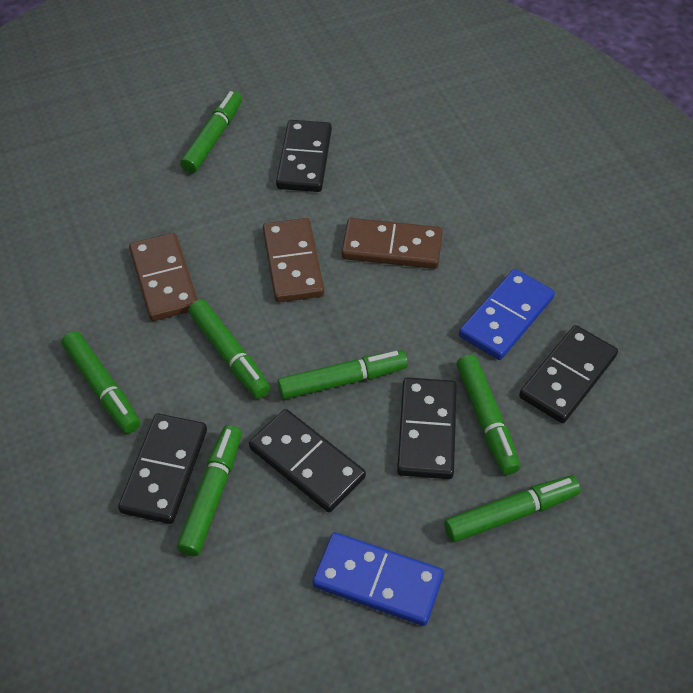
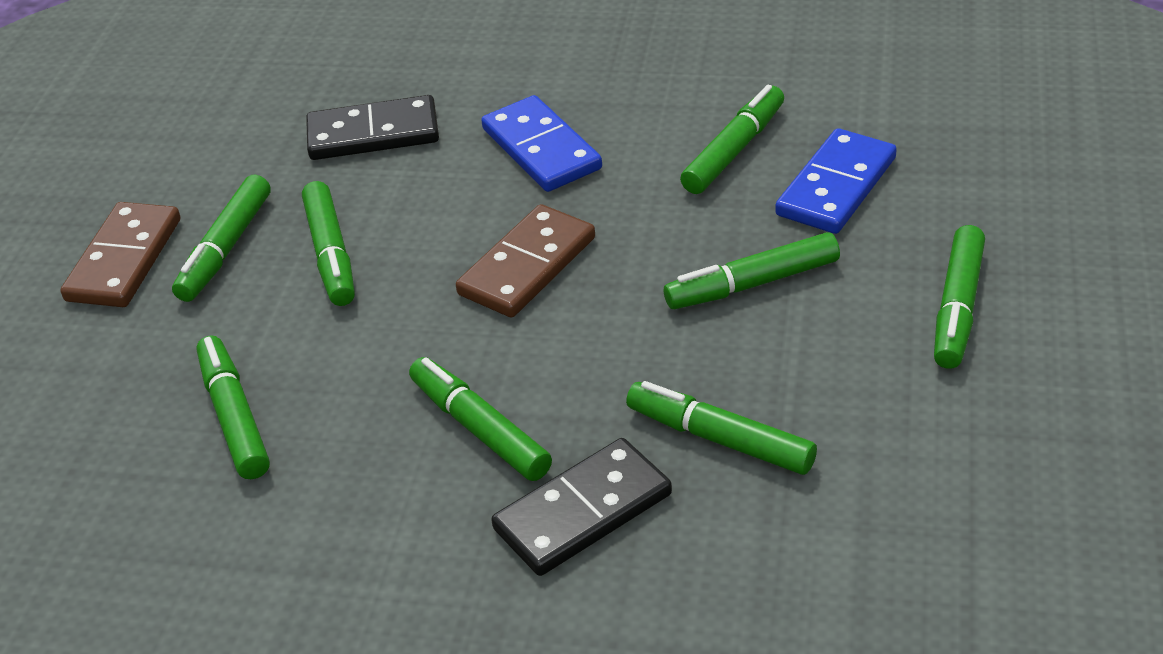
black domino: 5 -> 2
brown domino: 3 -> 2
green marker: 7 -> 8

